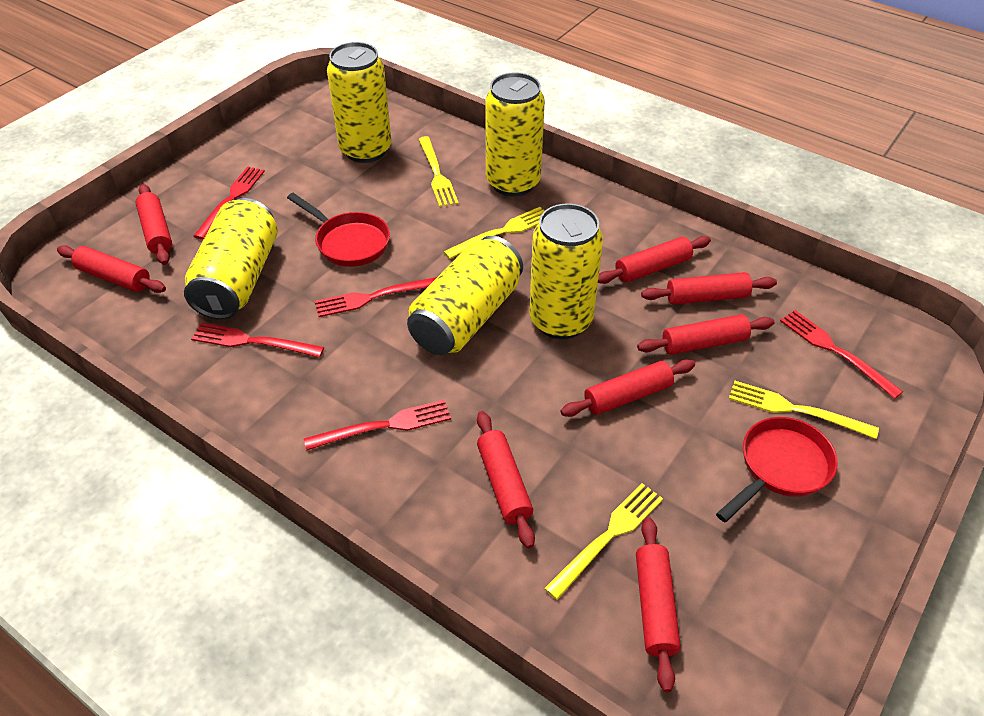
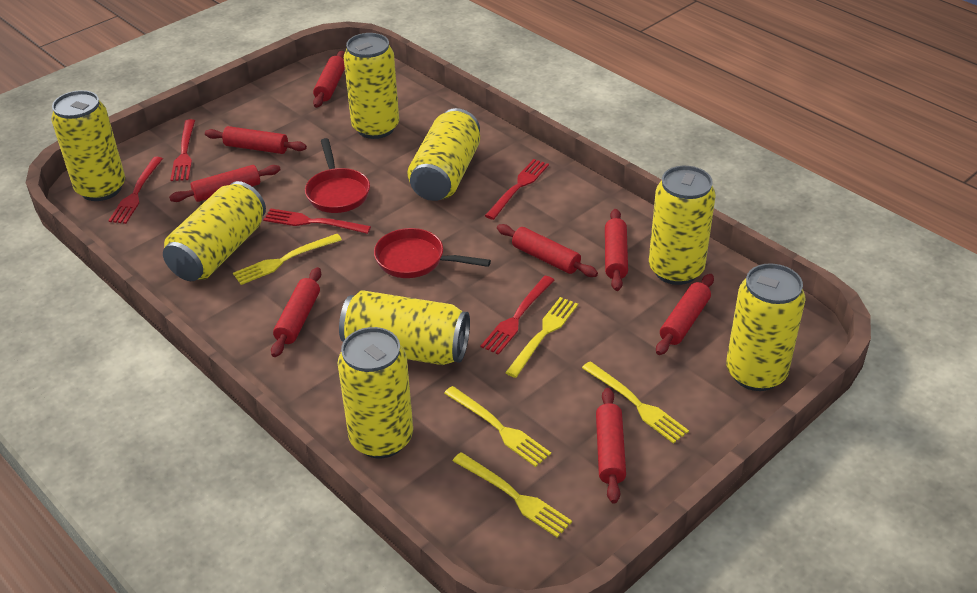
yellow can: 5 -> 8
yellow fork: 4 -> 5

